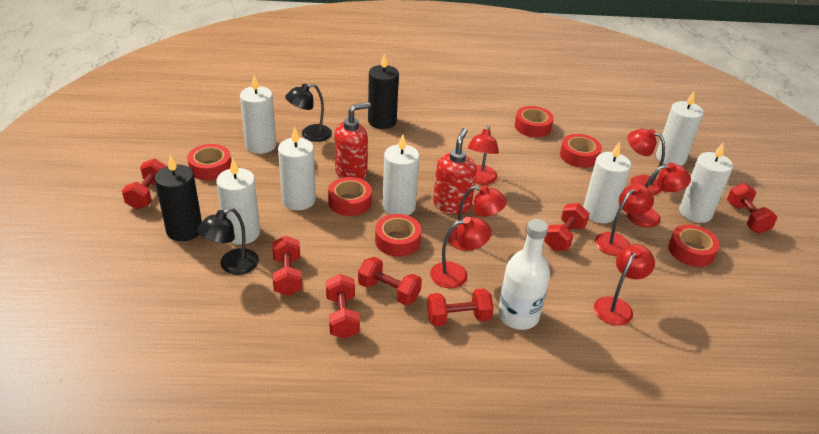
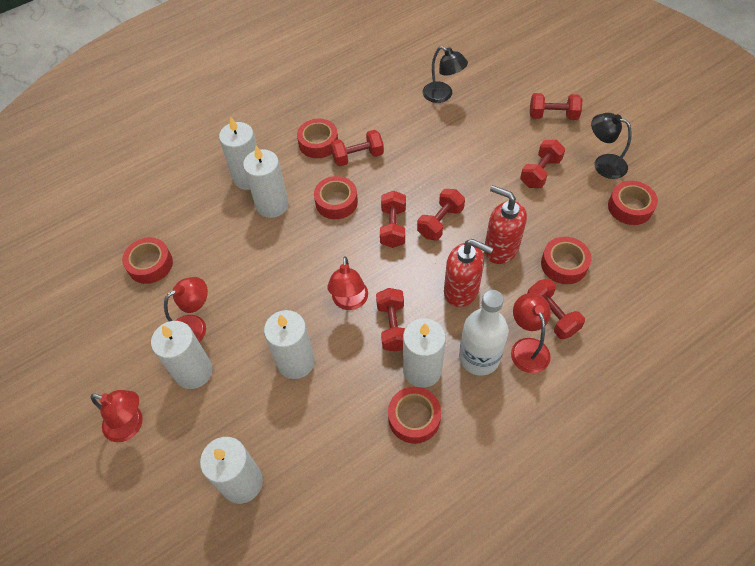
black candle: 2 -> 0
red lamp: 7 -> 4
white candle: 7 -> 6

